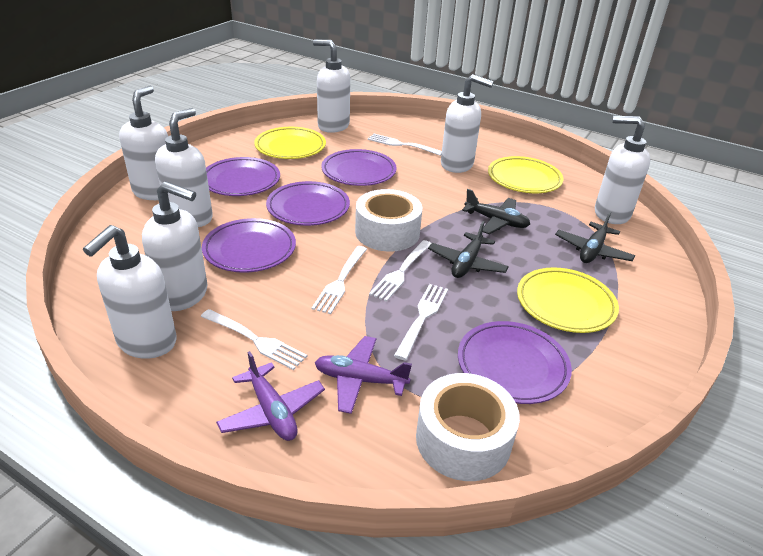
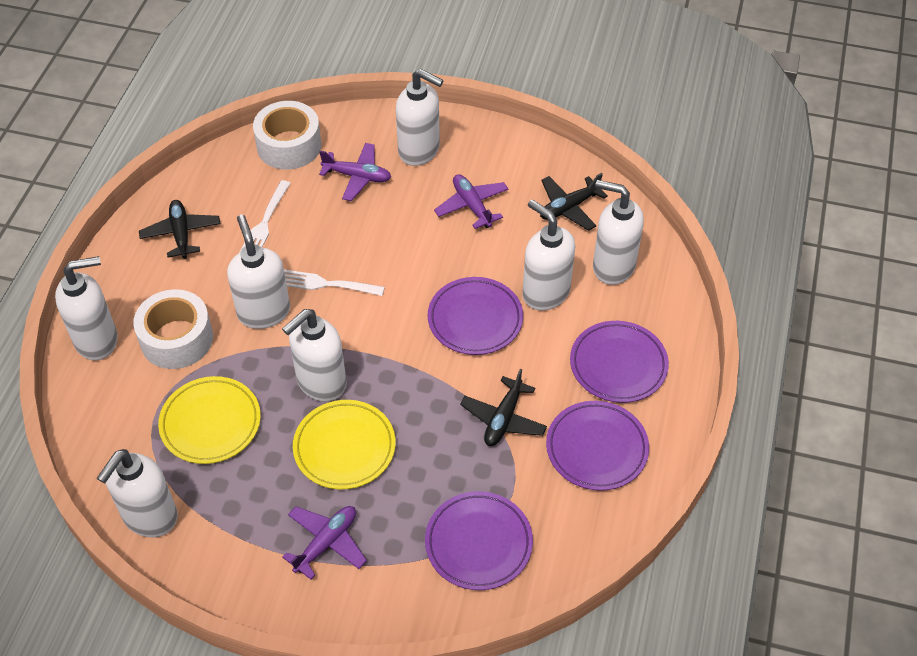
purple plane: 2 -> 3
purple plate: 5 -> 4
white fork: 5 -> 2
yellow plate: 3 -> 2

